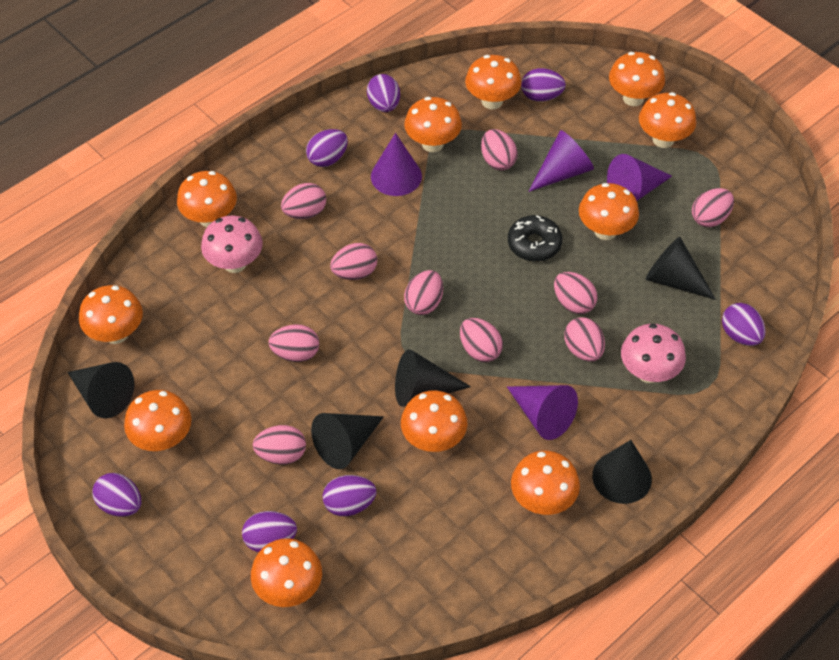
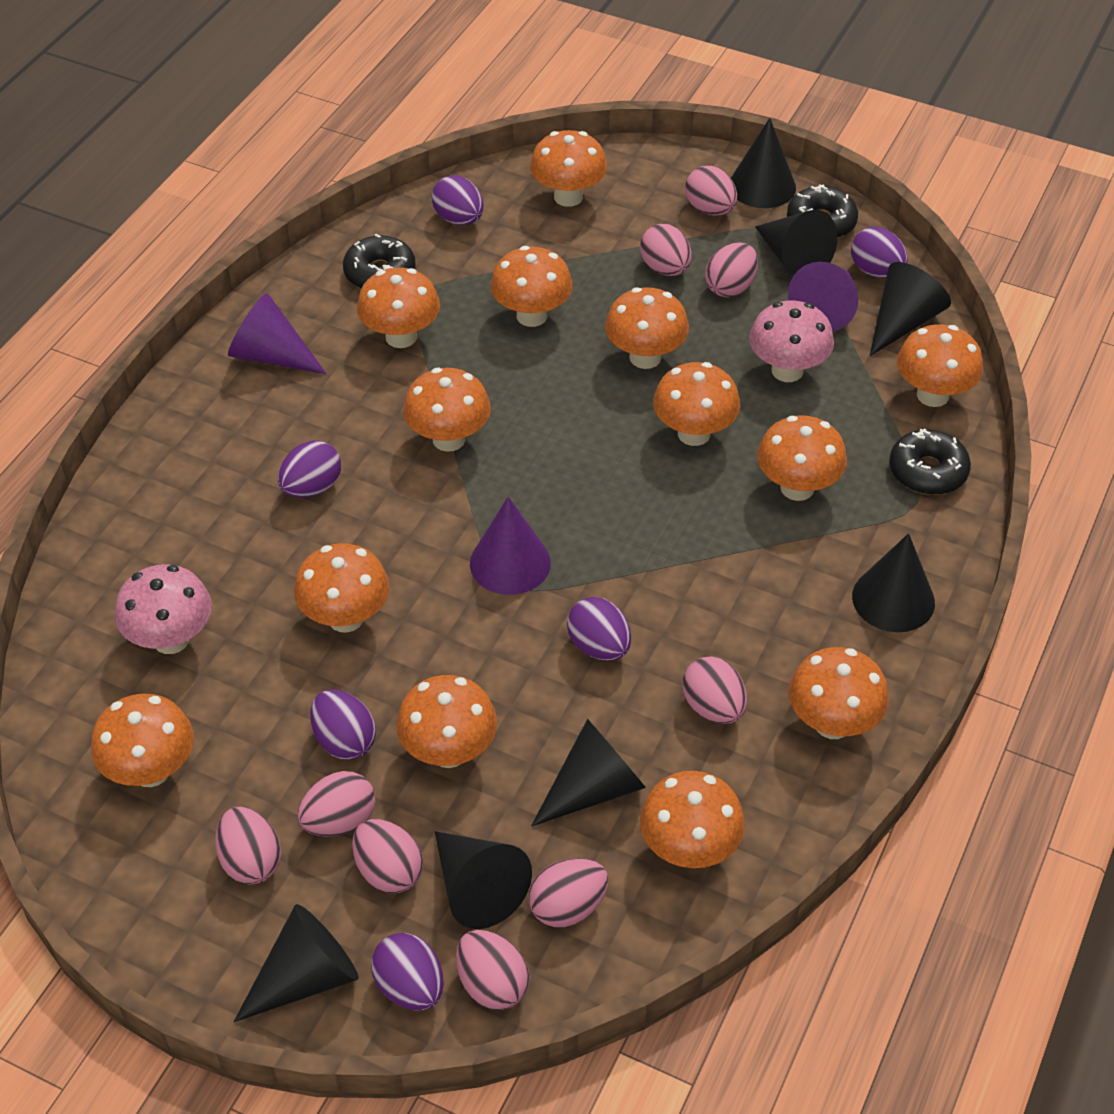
black cone: 5 -> 7
black donut: 1 -> 3
orange mushroom: 11 -> 13
pink egg: 10 -> 9
purple cone: 4 -> 3
purple egg: 7 -> 6

